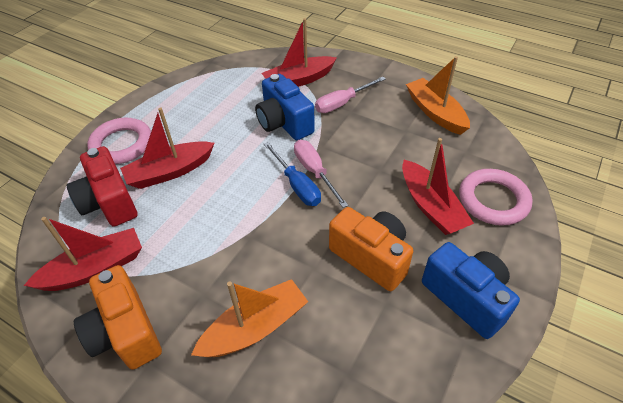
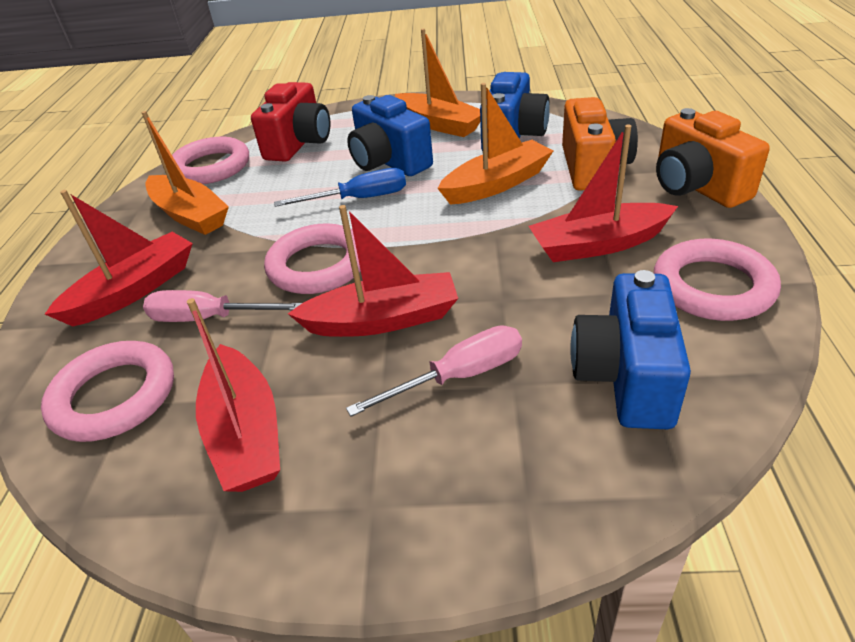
blue camera: 2 -> 3
orange boat: 2 -> 3
pink ring: 2 -> 4

